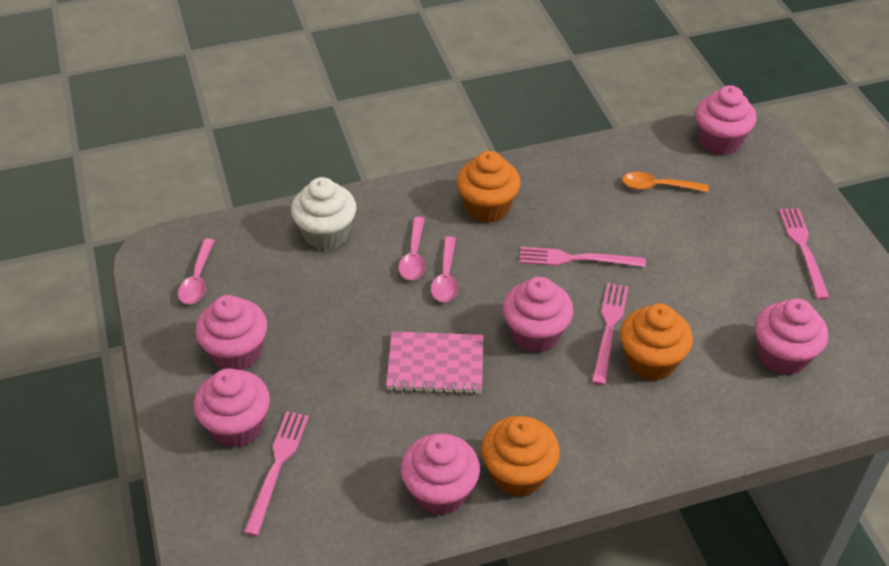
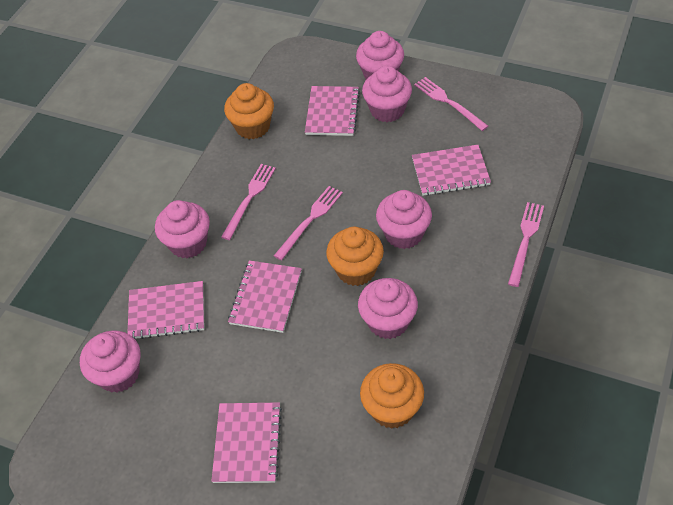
orange spoon: 1 -> 0
pink notebook: 1 -> 5
pink spoon: 3 -> 0
white cupcake: 1 -> 0

